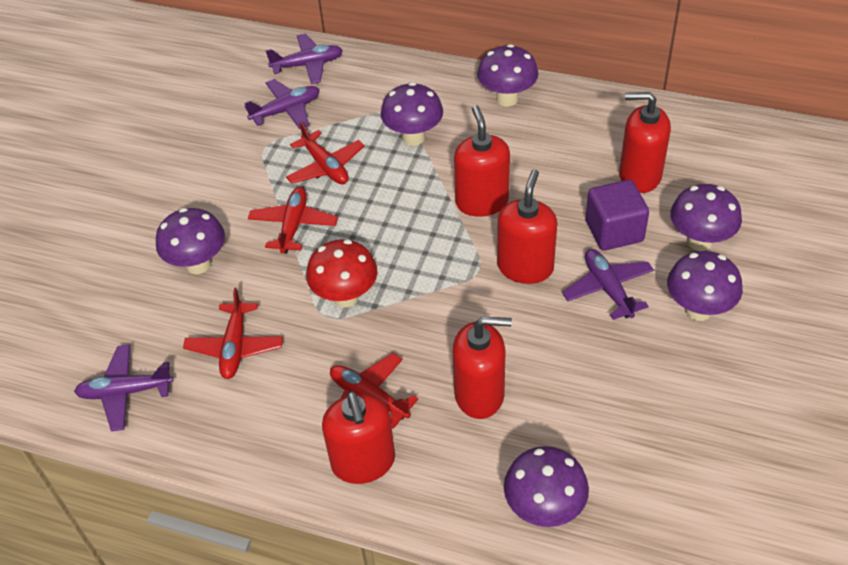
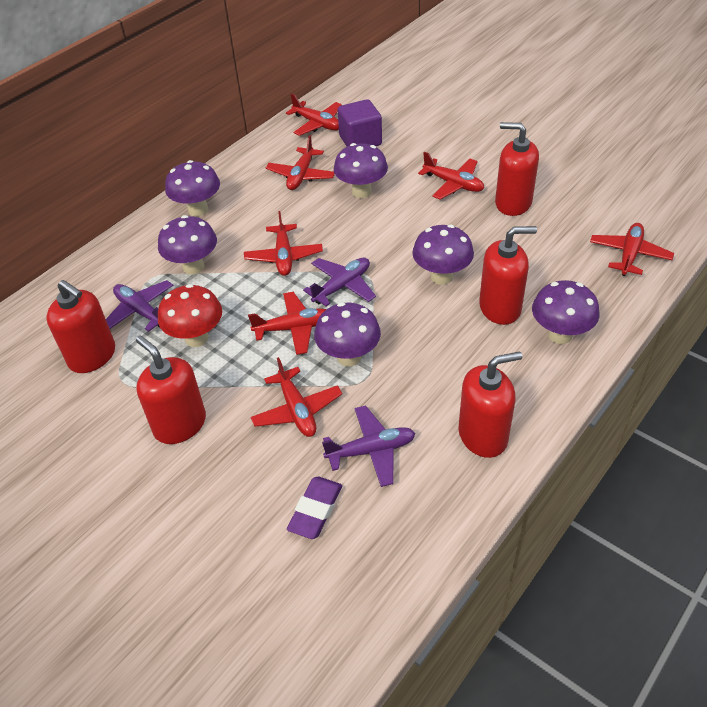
purple eraser: 0 -> 1
purple plane: 4 -> 3
red plane: 4 -> 7

